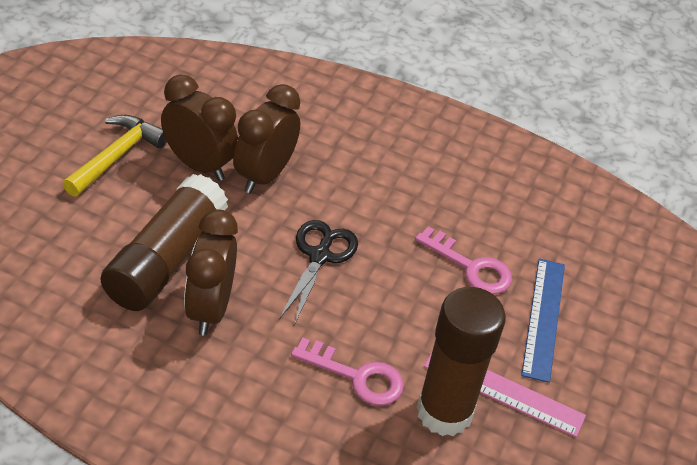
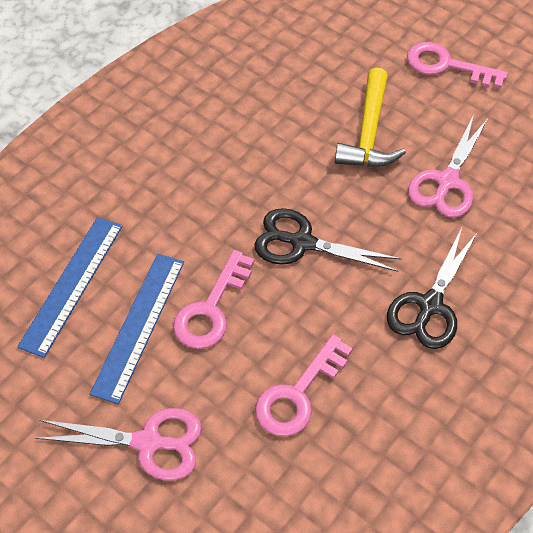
black scissors: 1 -> 2
blue ruler: 1 -> 2
brown clock: 3 -> 0
brown glue stick: 2 -> 0
pink key: 2 -> 3
pink ruler: 1 -> 0
pink scissors: 0 -> 2

